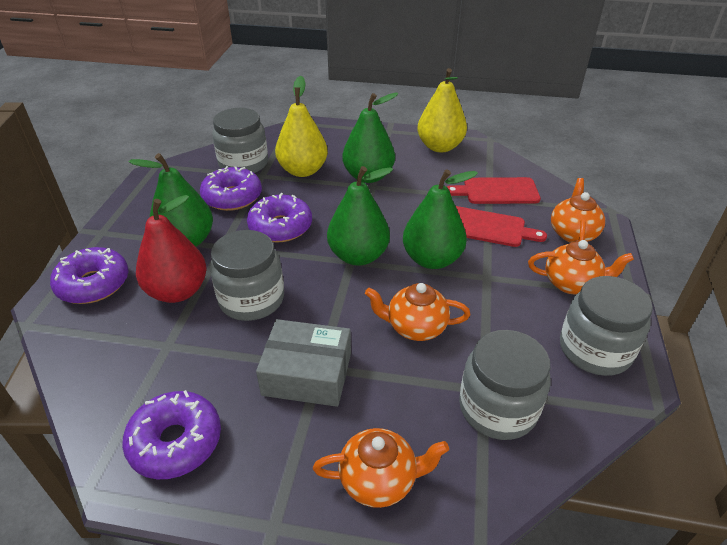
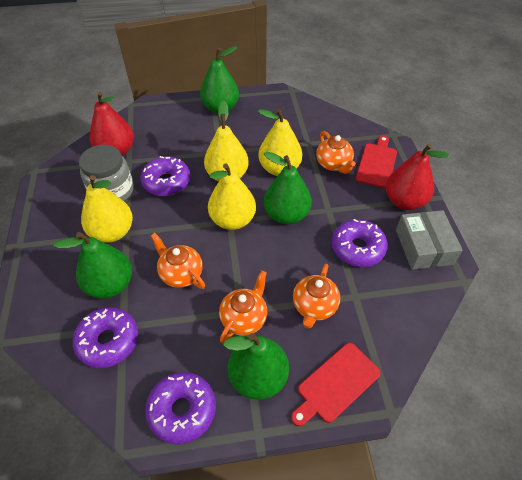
grey jar: 4 -> 1
red pear: 1 -> 2
yellow pear: 2 -> 4

